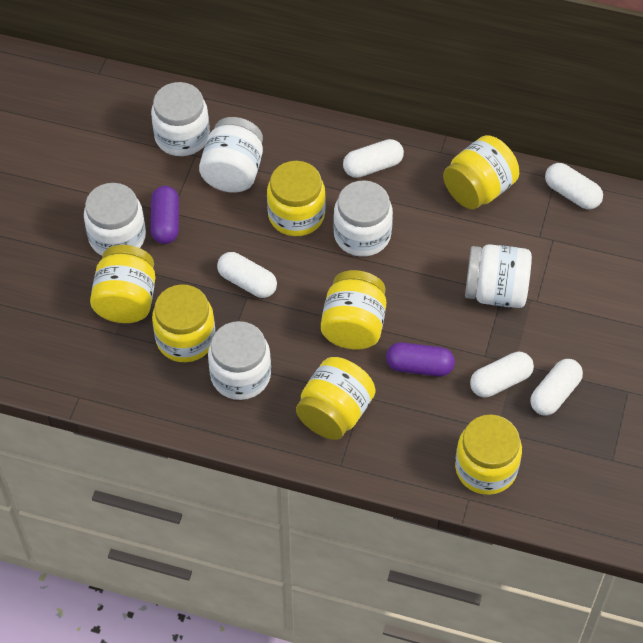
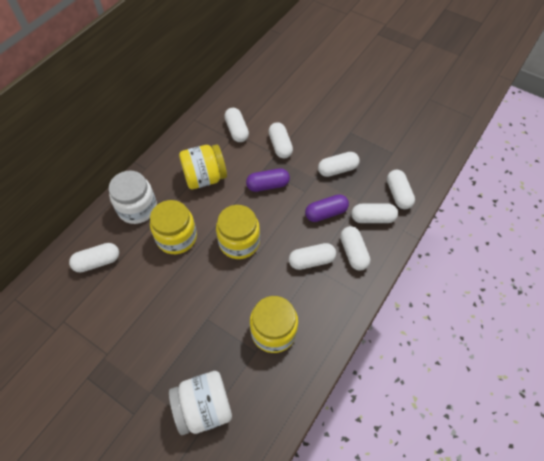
white capsule: 5 -> 8
white jar: 6 -> 2
yellow jar: 7 -> 4

